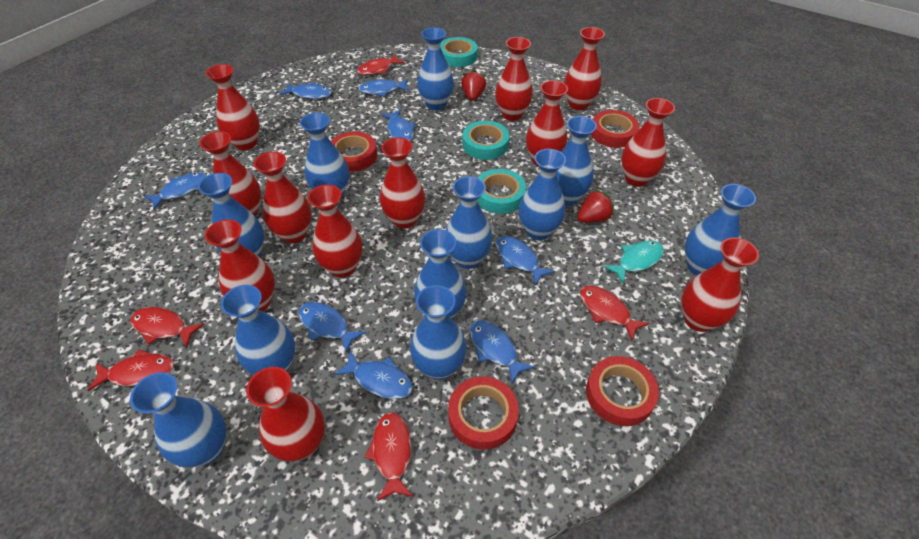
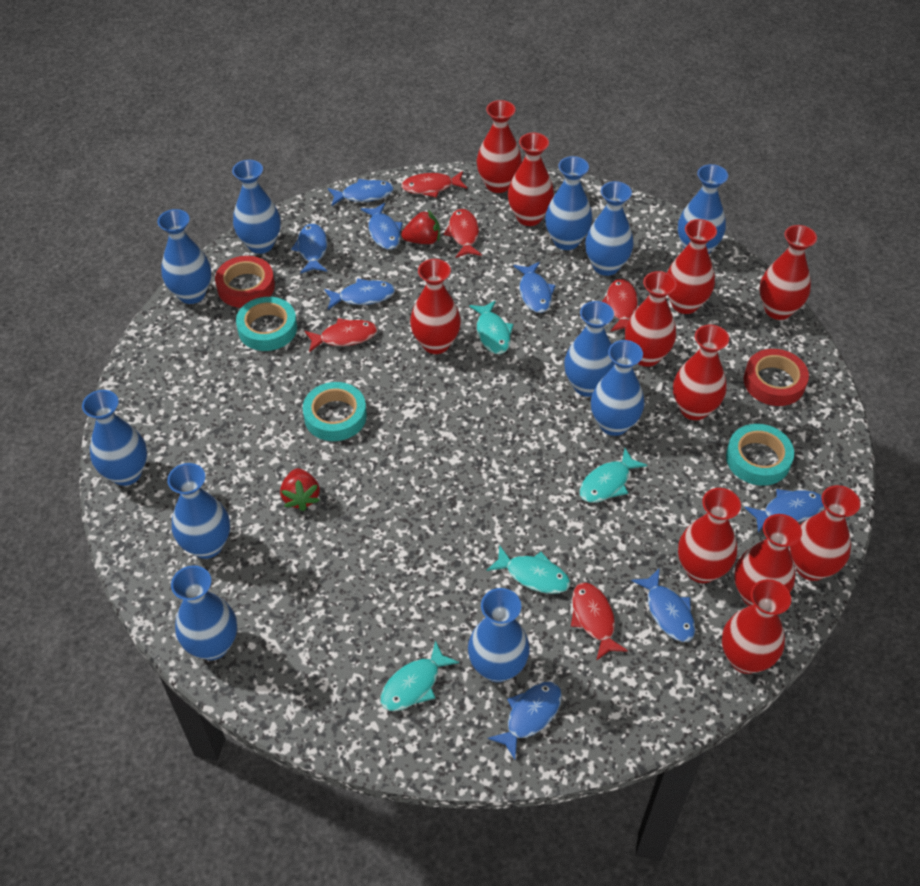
red tape: 4 -> 2
red vase: 12 -> 11
turquoise fish: 1 -> 4

